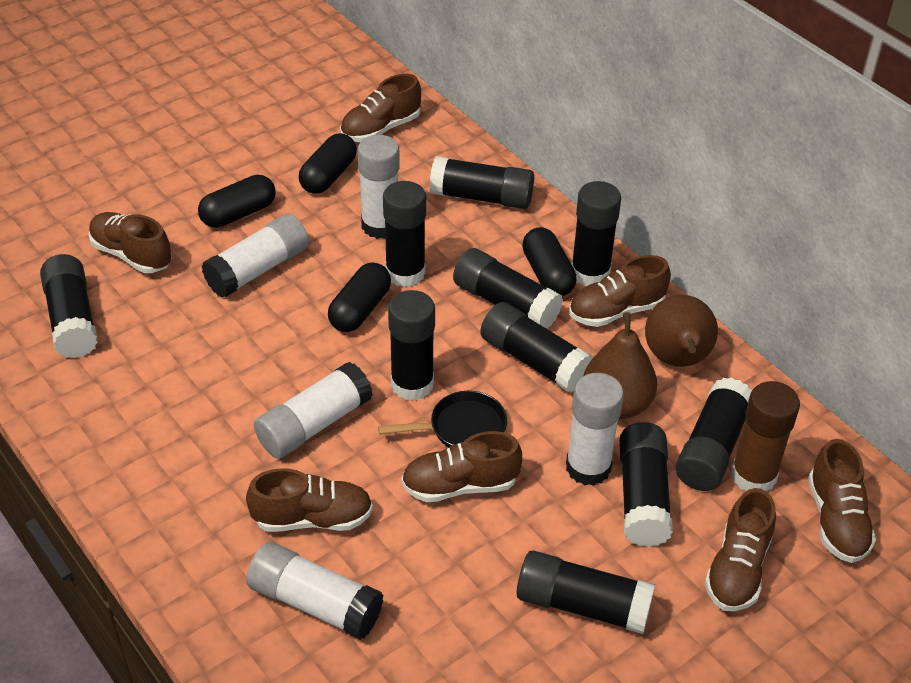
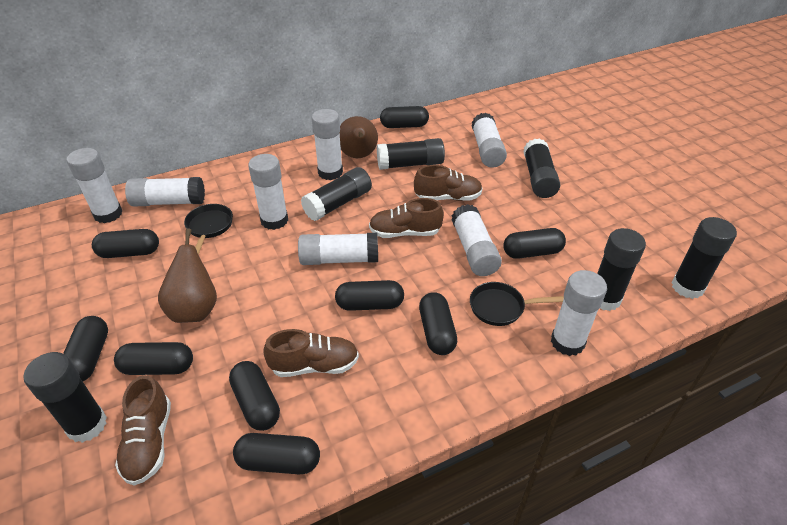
black capsule: 4 -> 9
black glue stick: 10 -> 6
black pan: 1 -> 2
brown glue stick: 1 -> 0
brown shoe: 7 -> 4
white glue stick: 5 -> 8

